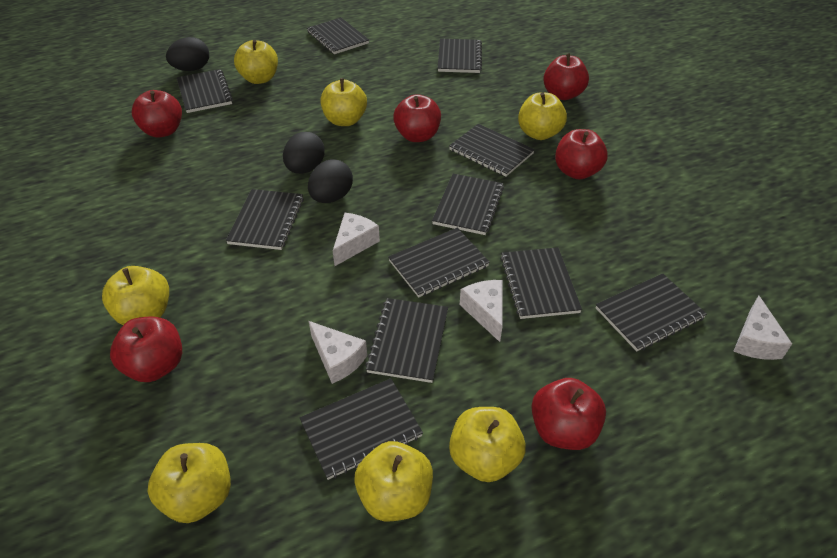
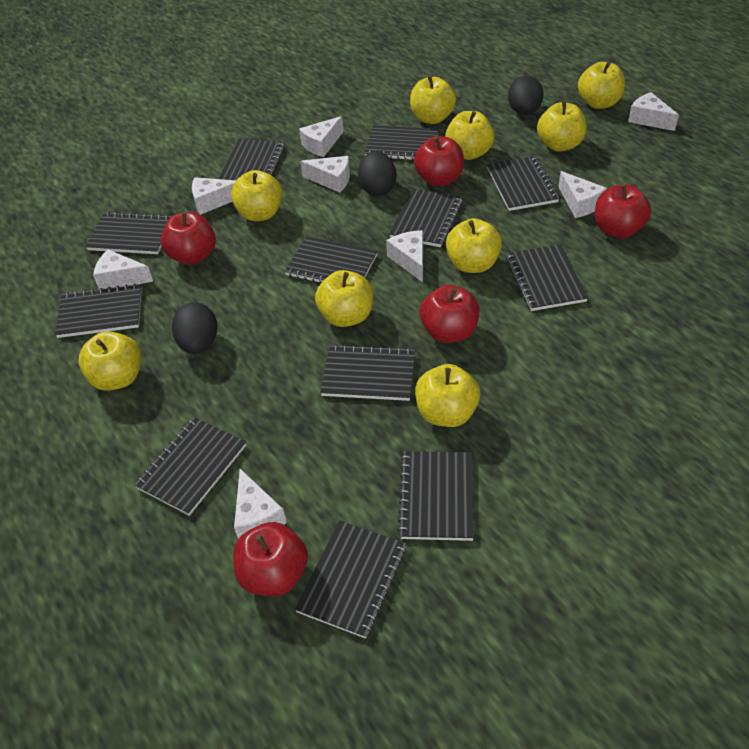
black notebook: 11 -> 12
red apple: 6 -> 5
white cheese: 4 -> 8
yellow apple: 7 -> 9

